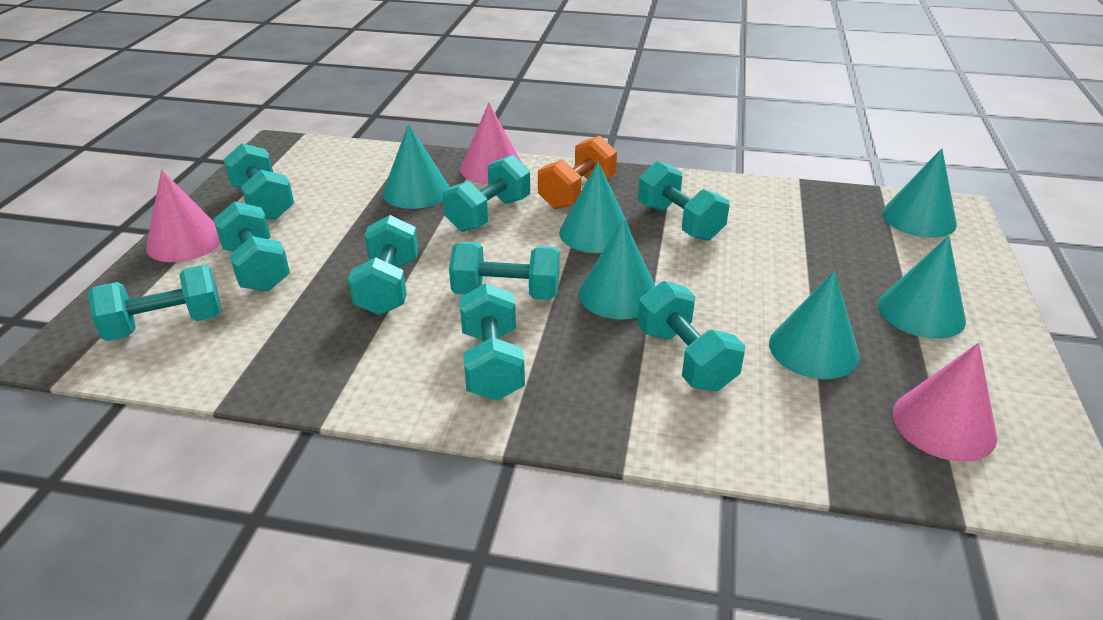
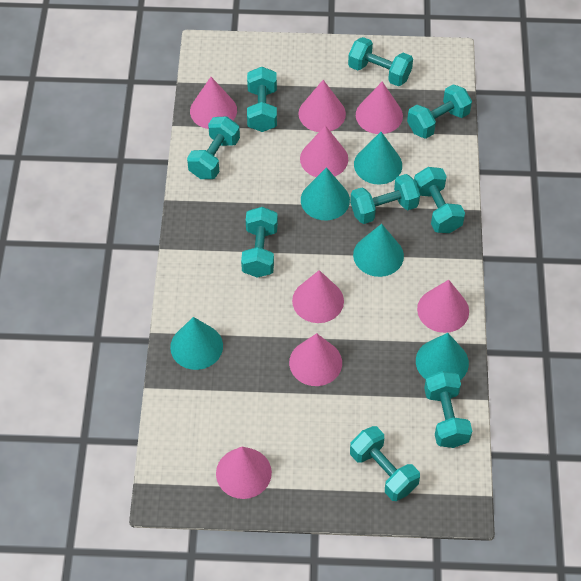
orange dumbbell: 1 -> 0
pink cone: 3 -> 8
turquoise cone: 6 -> 5

